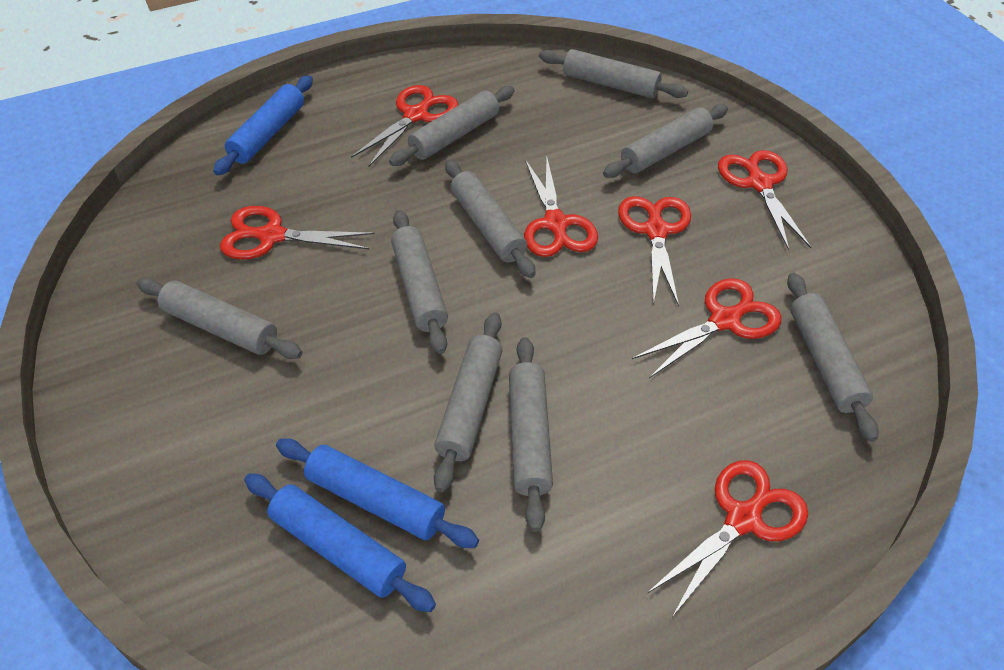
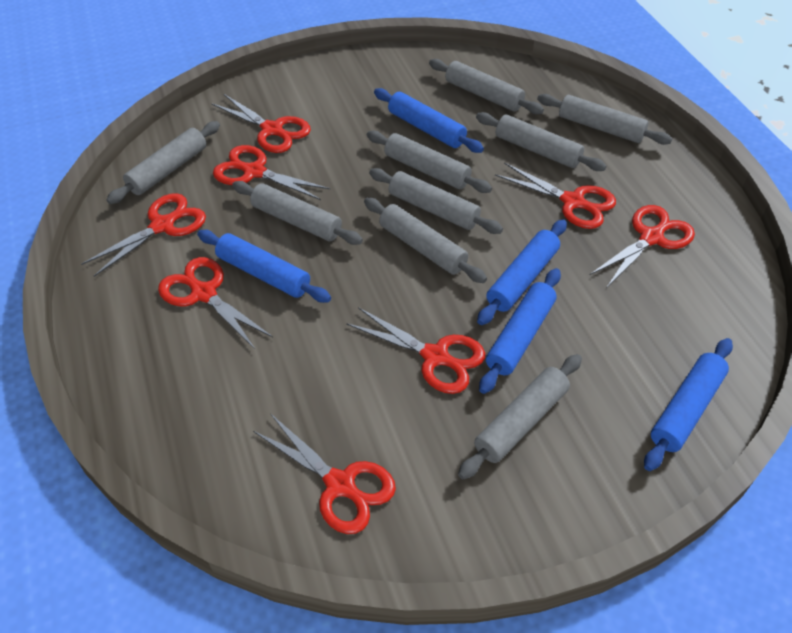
blue rolling pin: 3 -> 5
red scissors: 7 -> 8

